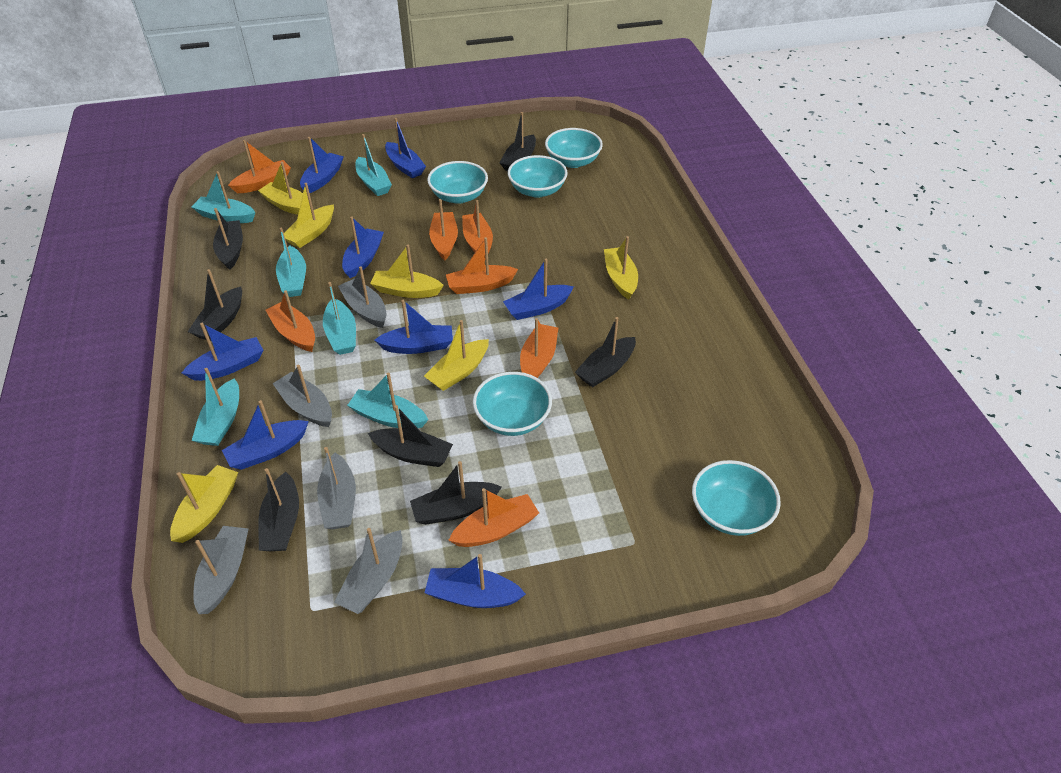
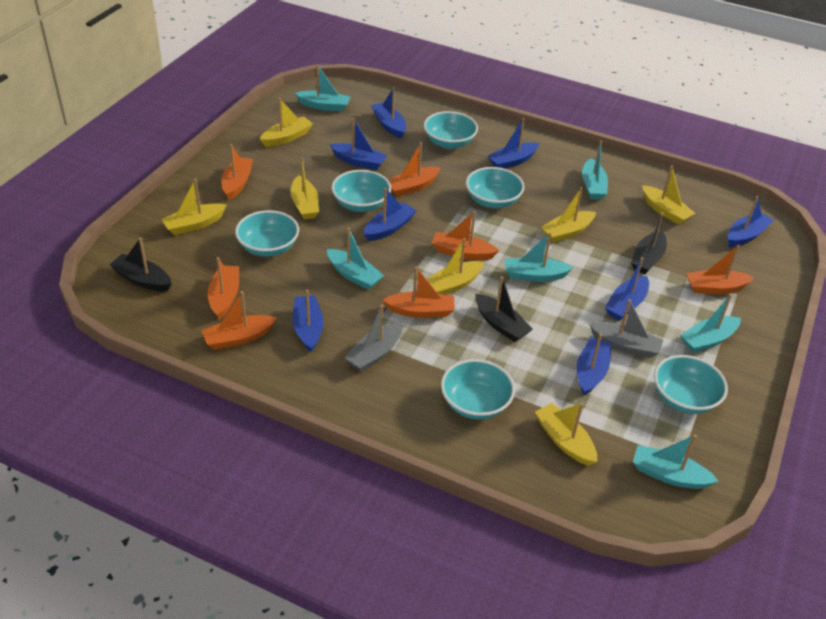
black boat: 7 -> 3
grey boat: 5 -> 2
turquoise bowl: 5 -> 6
yellow boat: 6 -> 7

